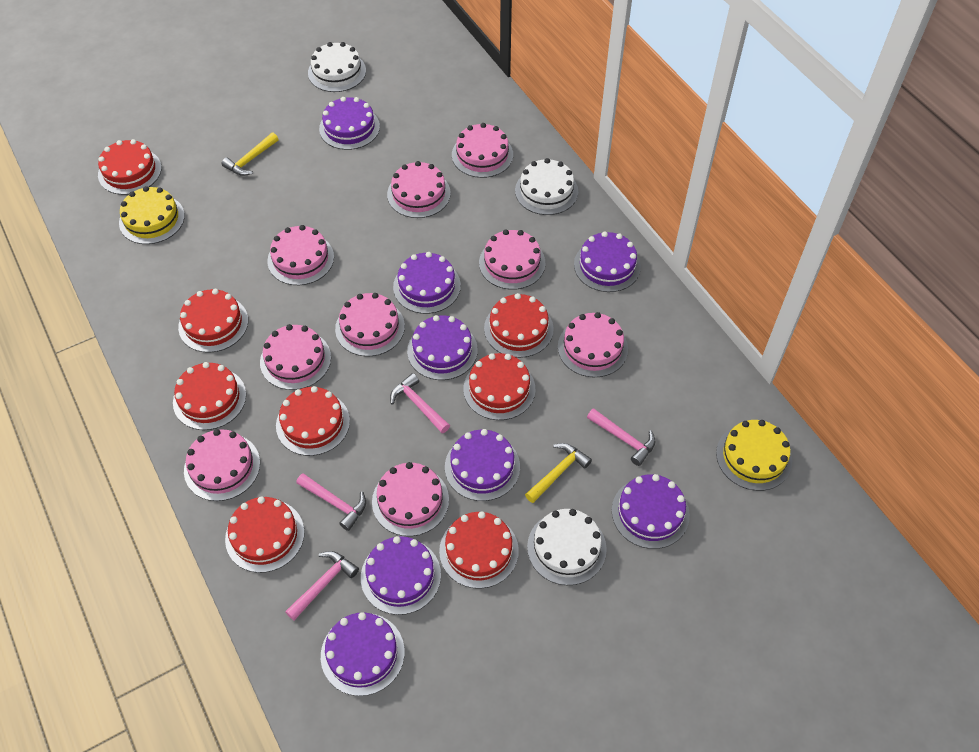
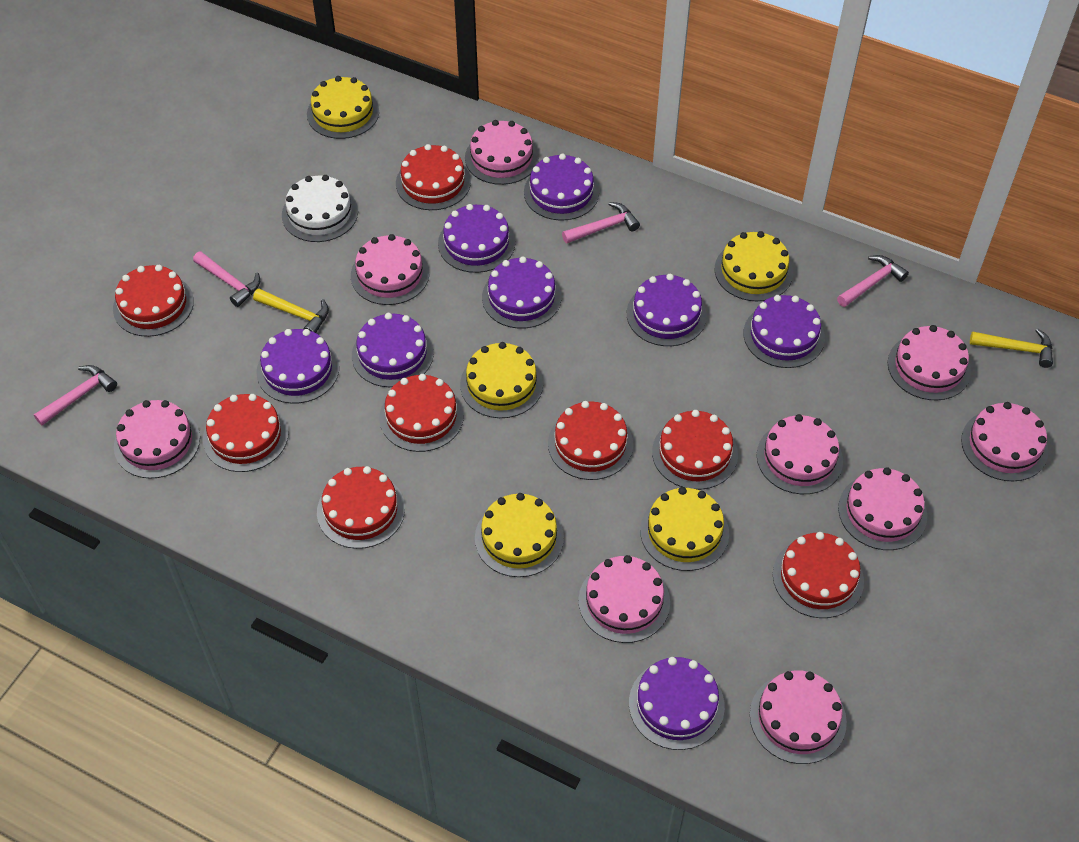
white cake: 3 -> 1
yellow cake: 2 -> 5

